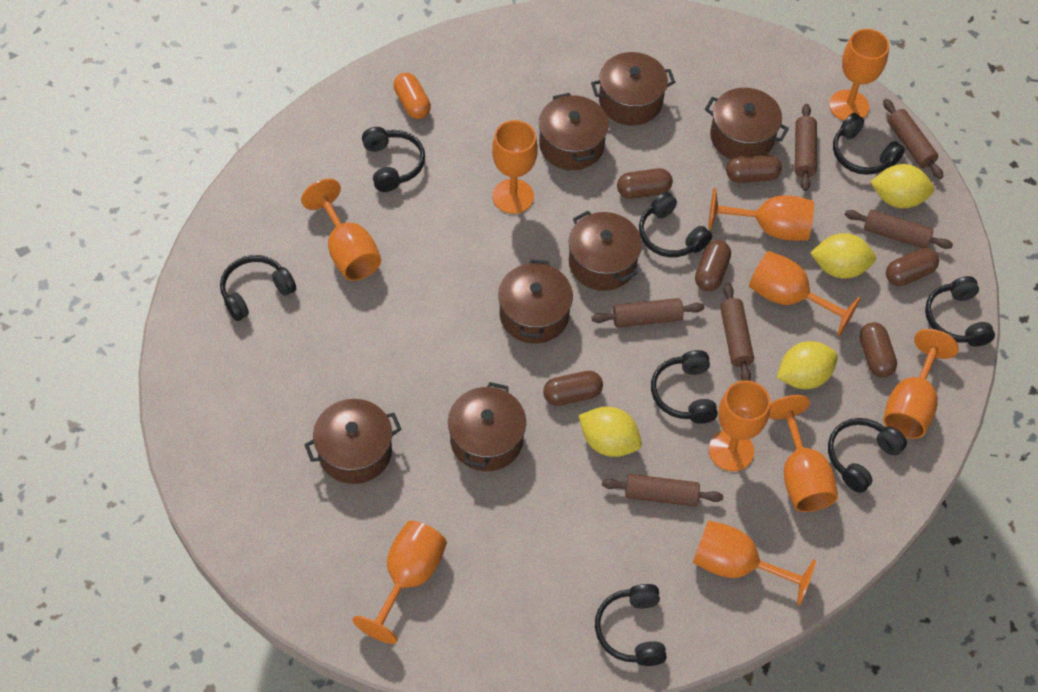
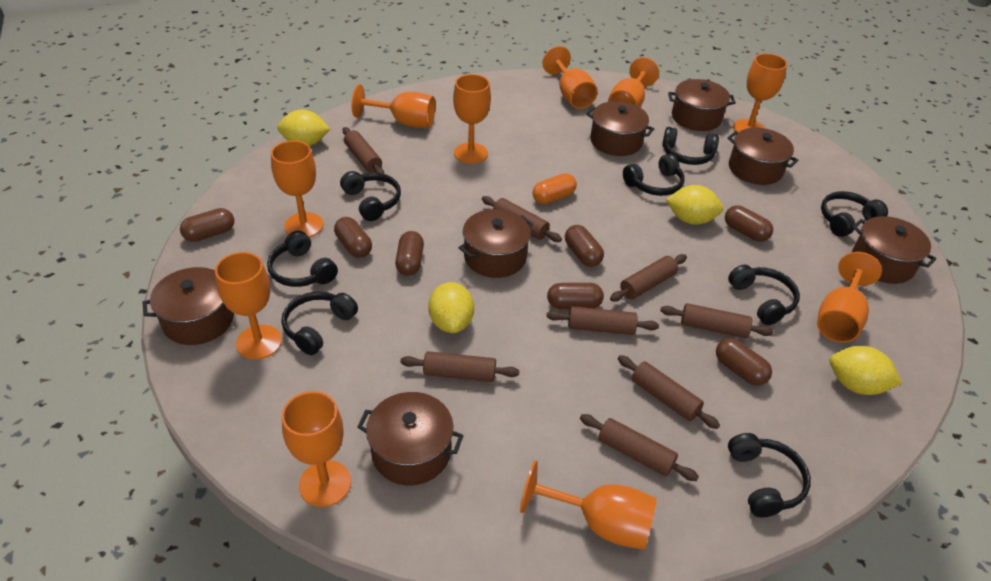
brown capsule: 6 -> 7
brown rolling pin: 6 -> 8

